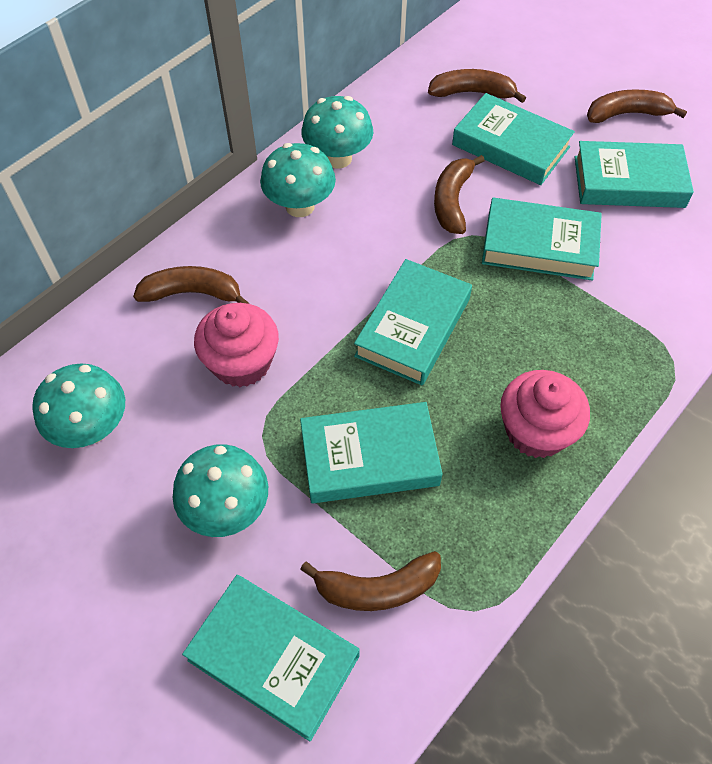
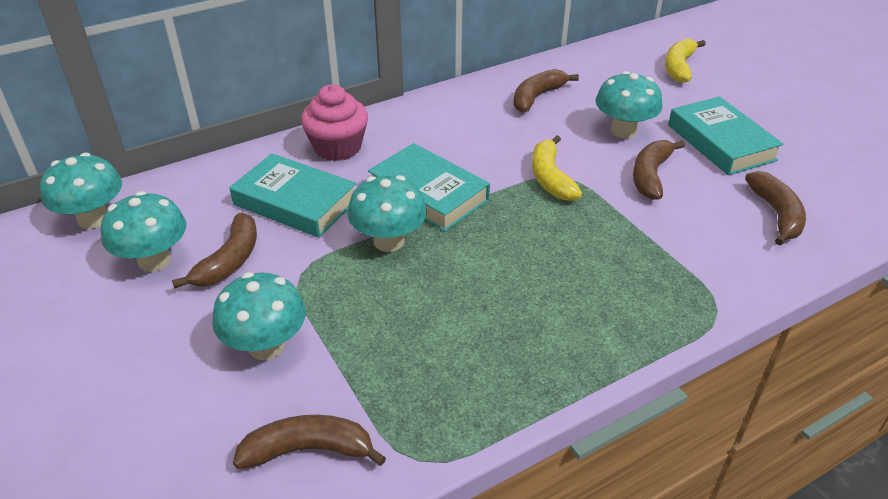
pink cupcake: 2 -> 1
turquoise book: 6 -> 3
turquoise mushroom: 4 -> 5
yellow banana: 0 -> 2

